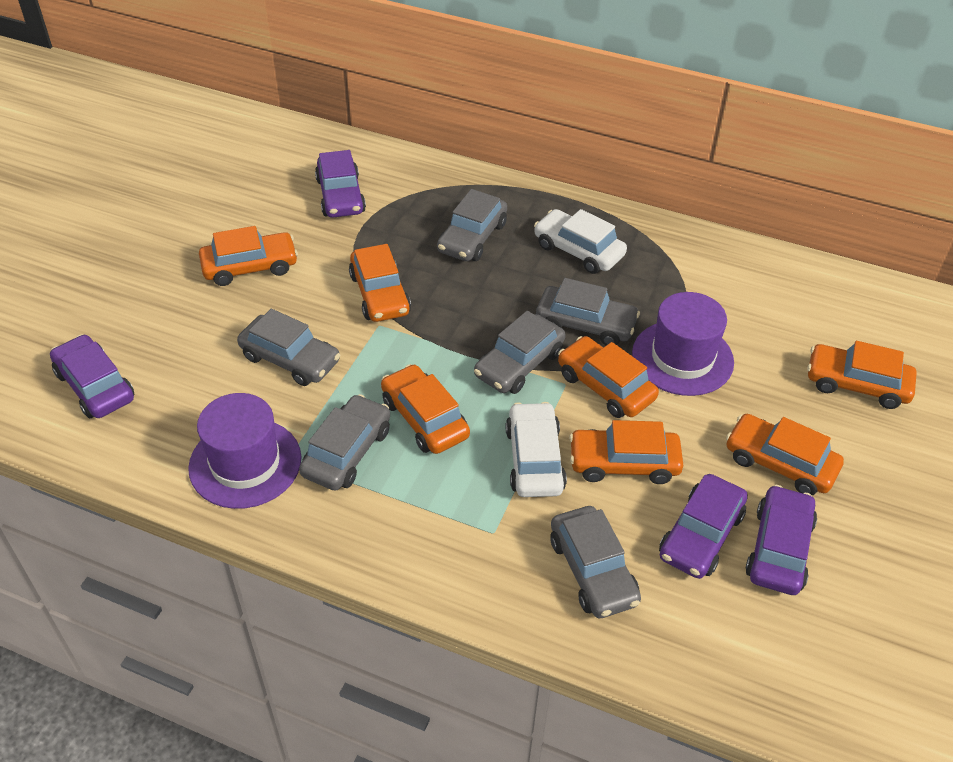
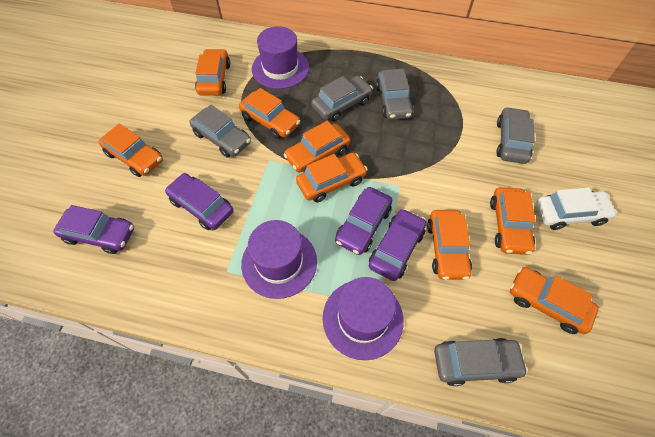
grey car: 6 -> 5
orange car: 7 -> 8
purple hat: 2 -> 3
white car: 2 -> 1

